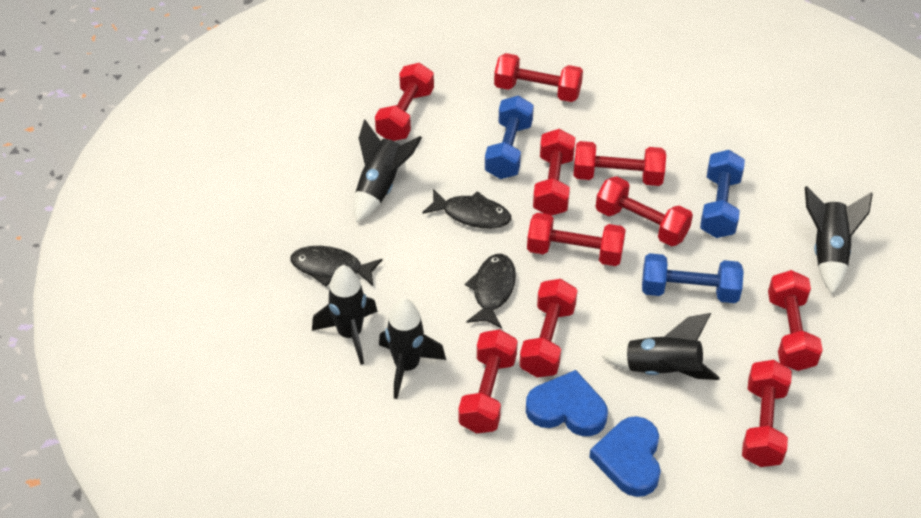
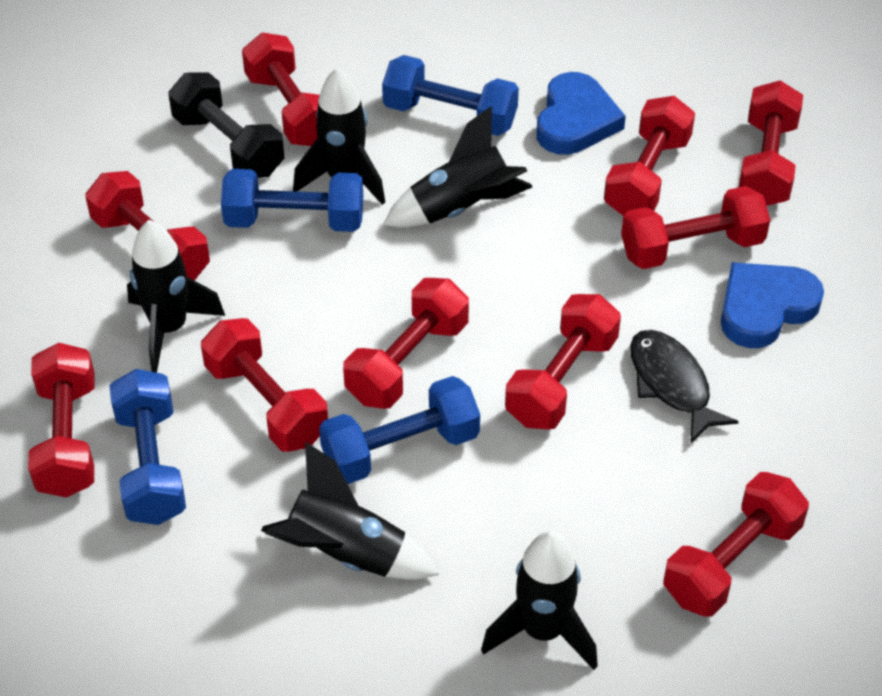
black dumbbell: 0 -> 1
black fish: 3 -> 1
blue dumbbell: 3 -> 4

